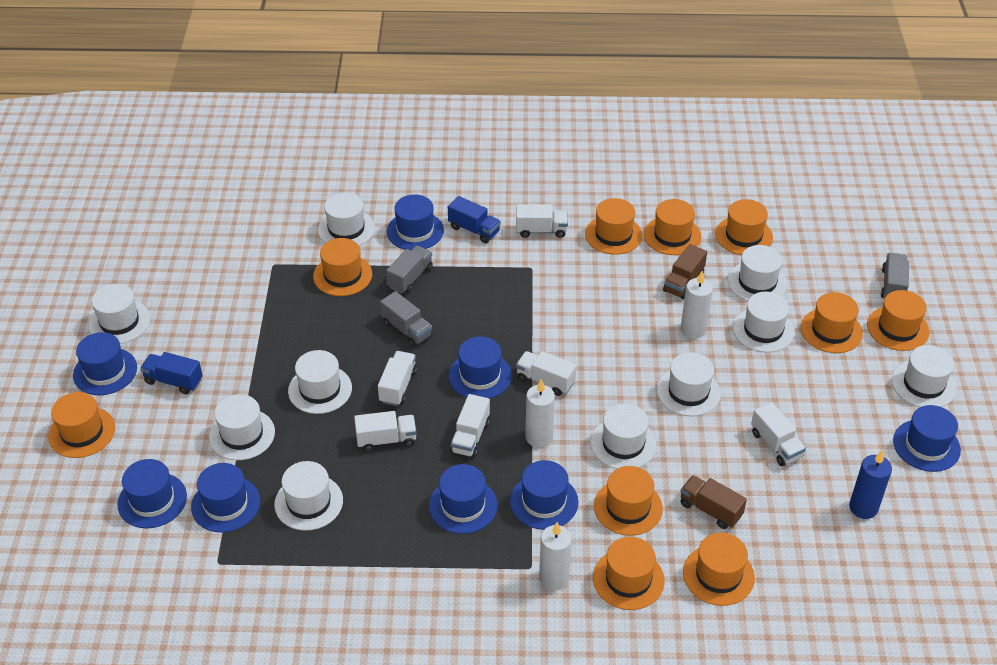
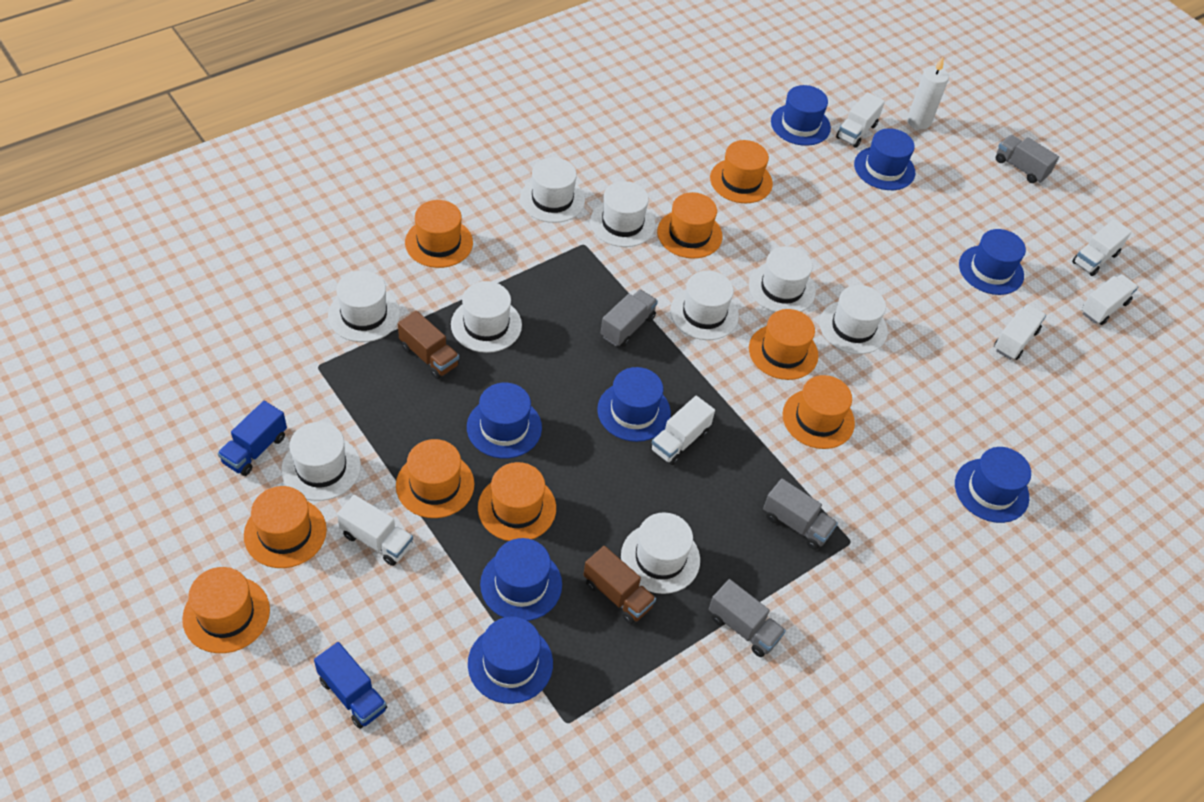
blue candle: 1 -> 0
grey truck: 3 -> 4
orange hat: 10 -> 9
white candle: 3 -> 1
white hat: 10 -> 9

